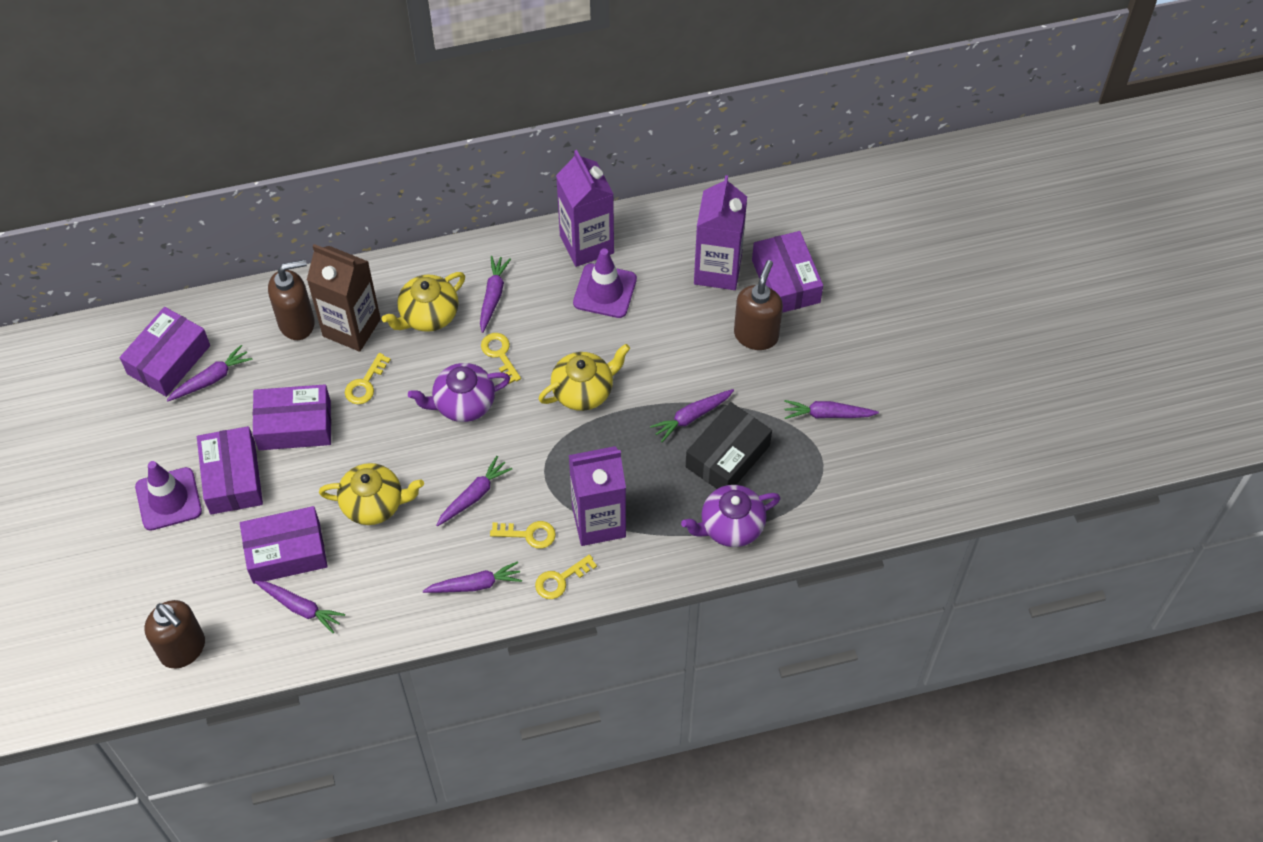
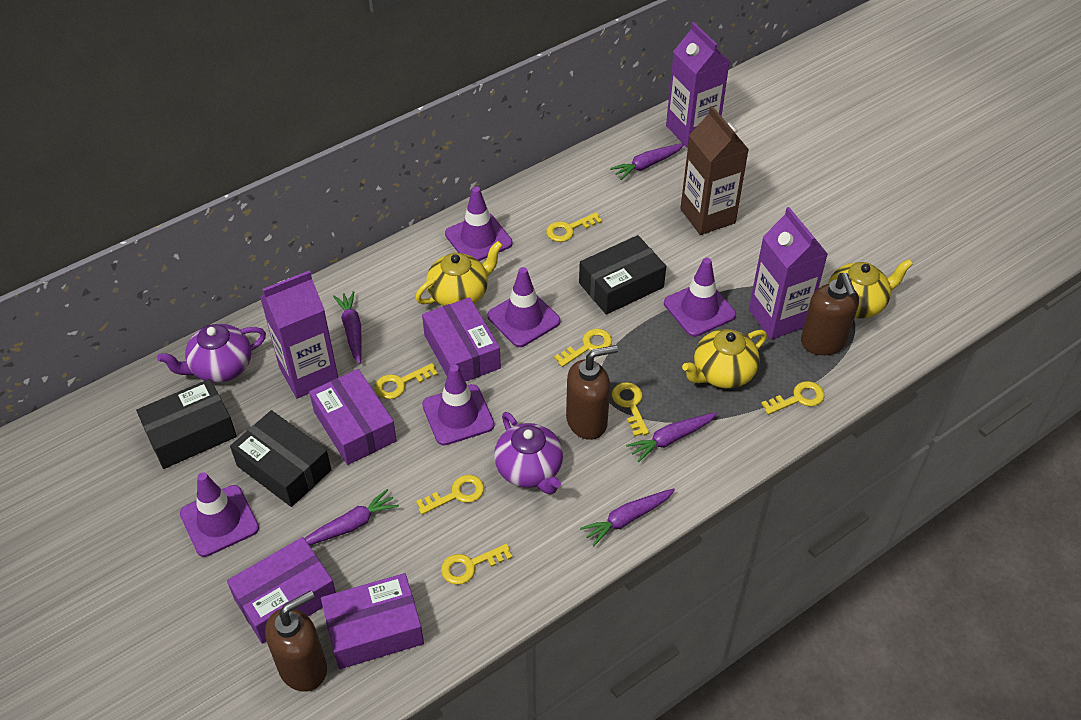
black box: 1 -> 3
purple box: 5 -> 4
purple carrot: 7 -> 5
purple traffic cone: 2 -> 5
yellow key: 4 -> 7

